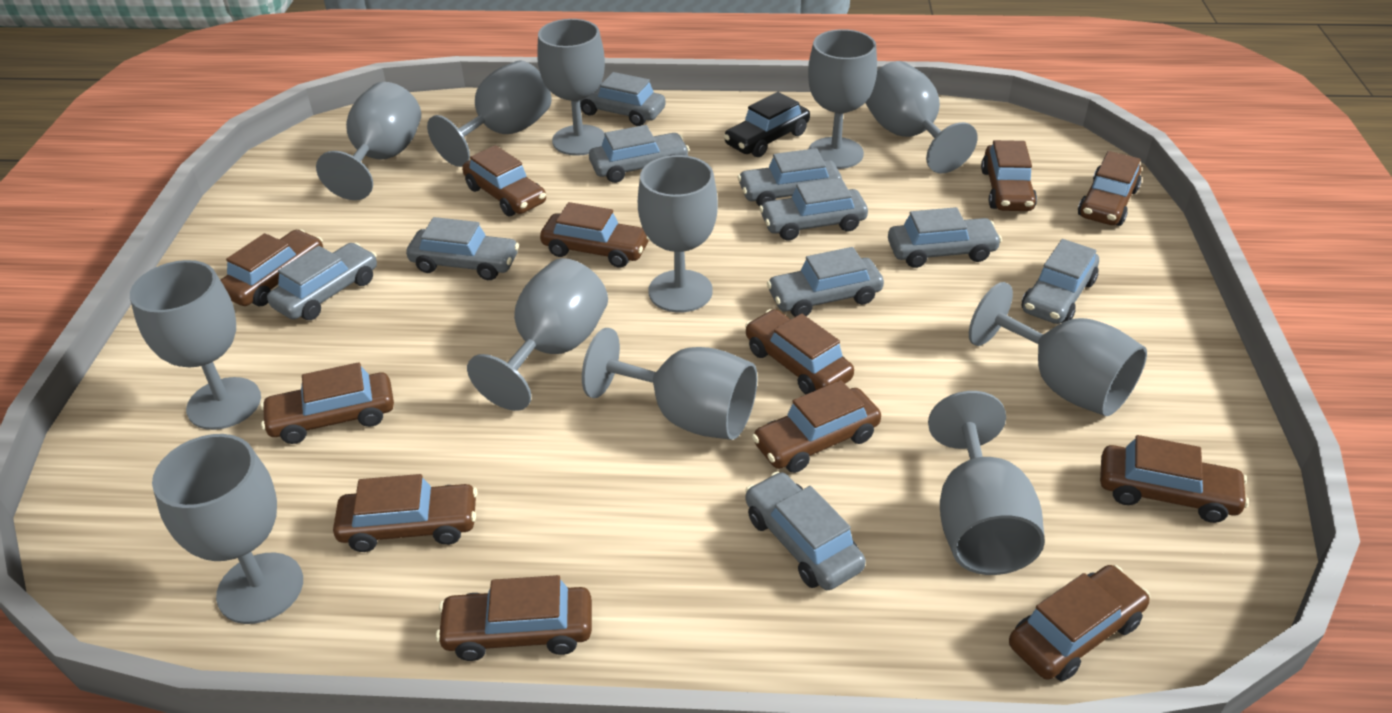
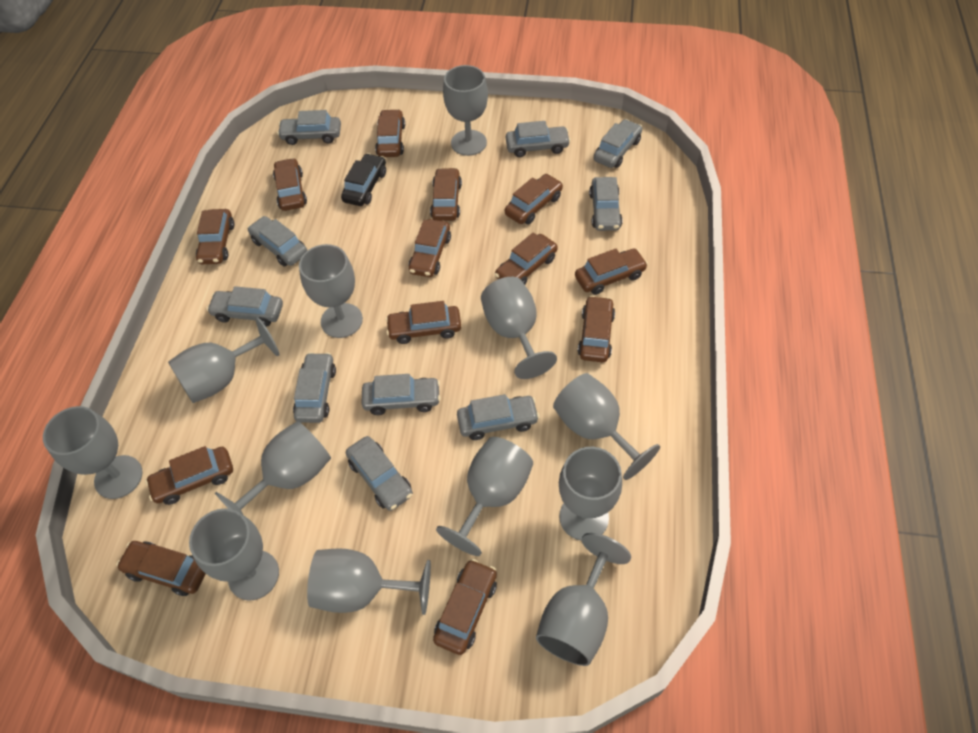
brown car: 12 -> 13

